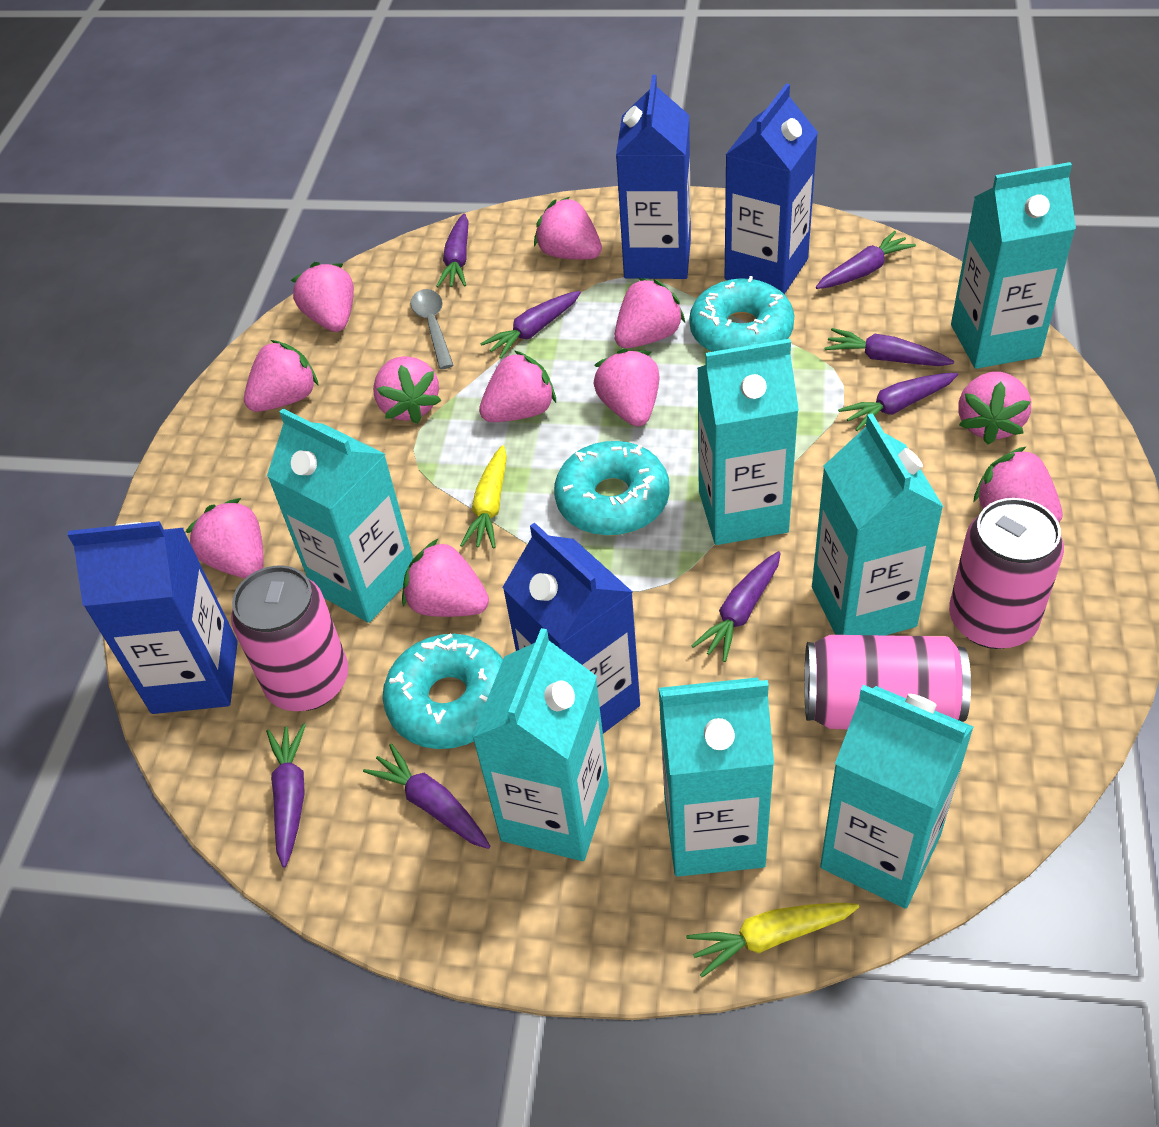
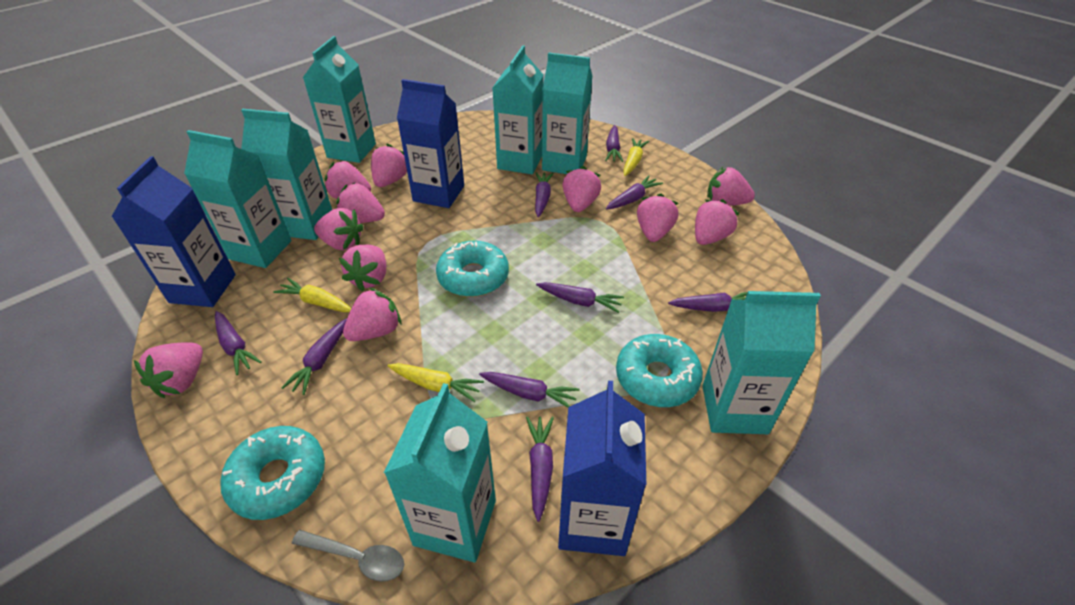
blue carton: 4 -> 3
pink can: 3 -> 0
purple carrot: 8 -> 9
yellow carrot: 2 -> 3

